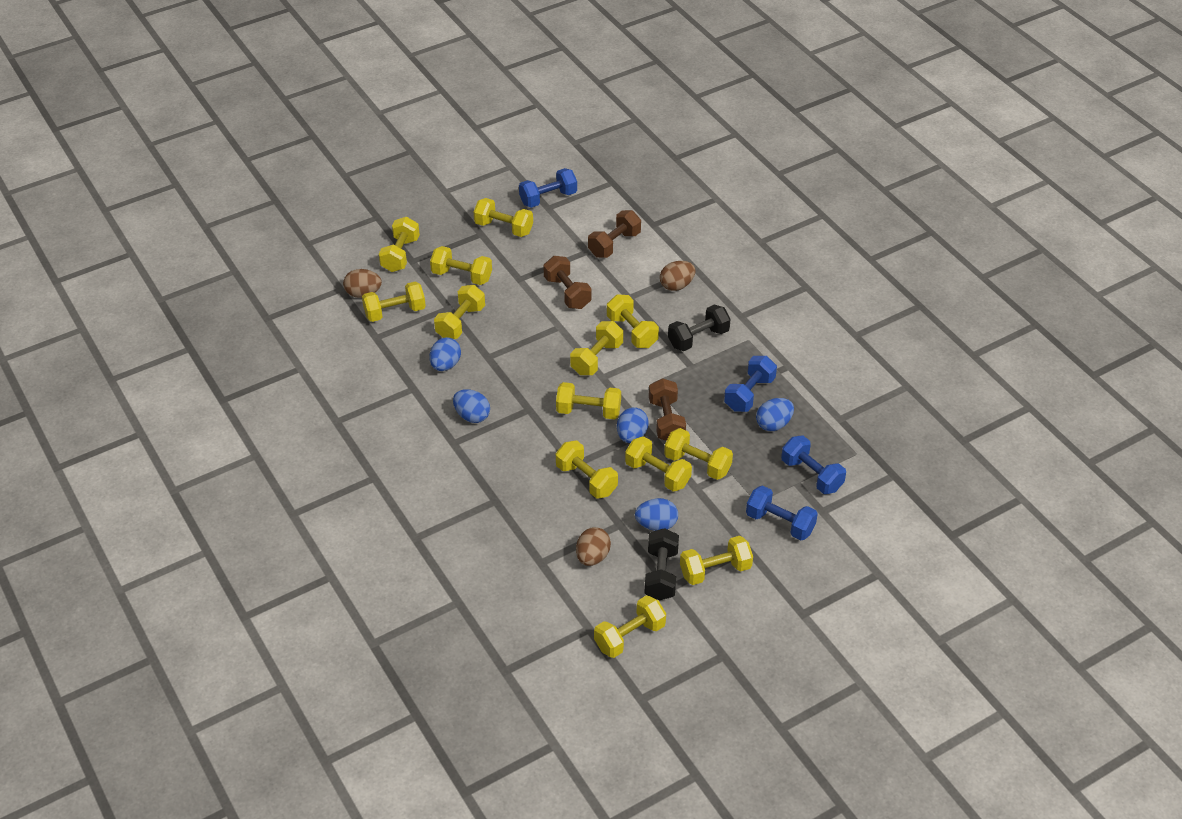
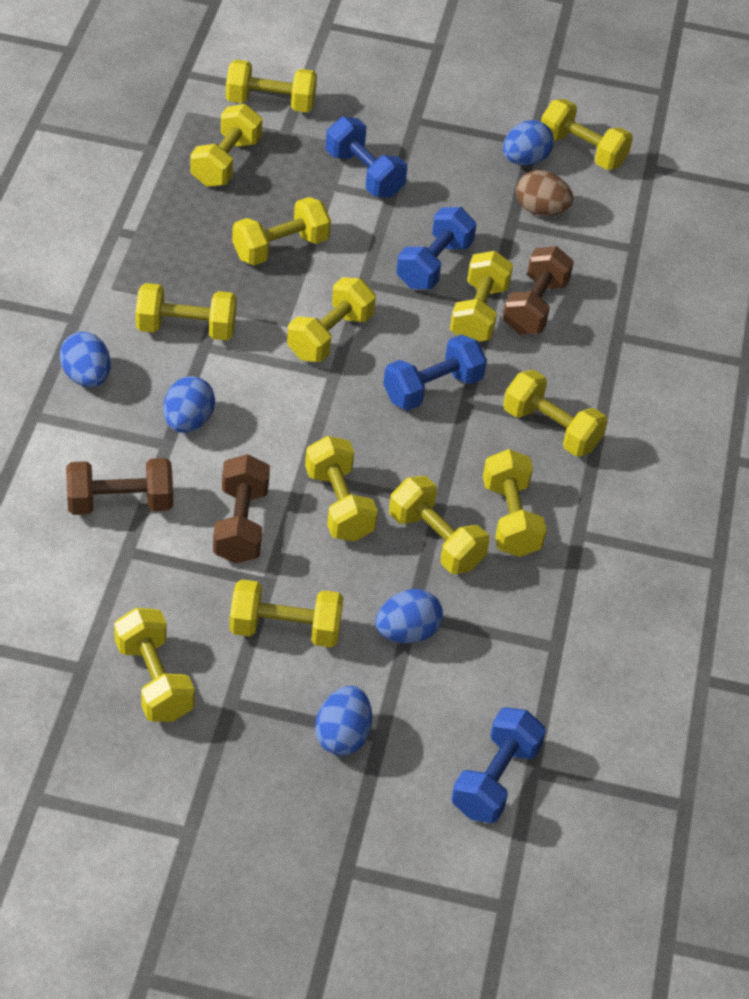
black dumbbell: 2 -> 0
brown egg: 3 -> 1

